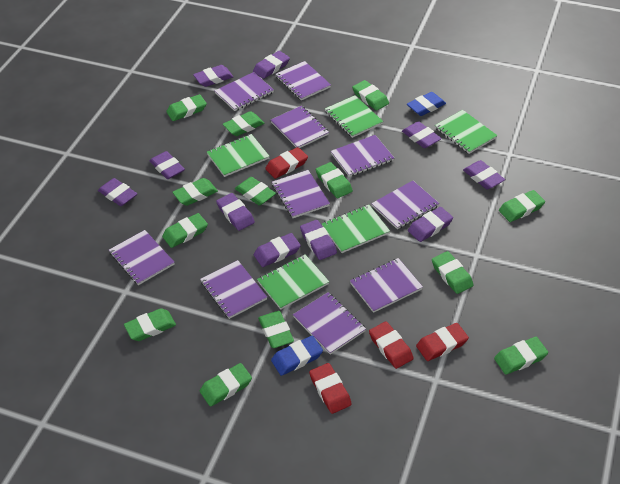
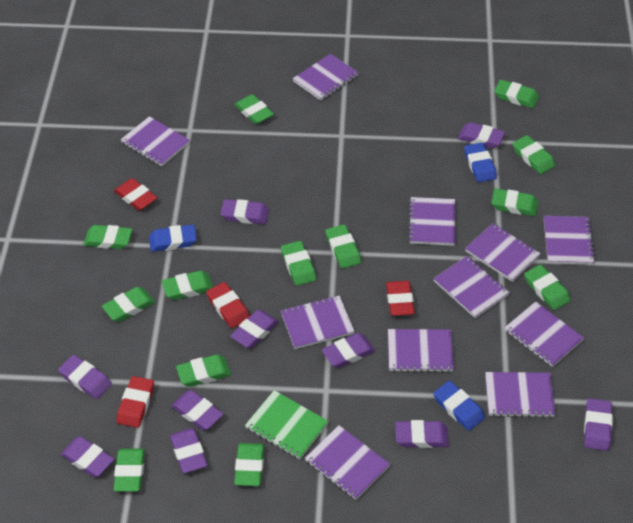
blue eraser: 2 -> 3
green notebook: 5 -> 1
purple notebook: 10 -> 11

